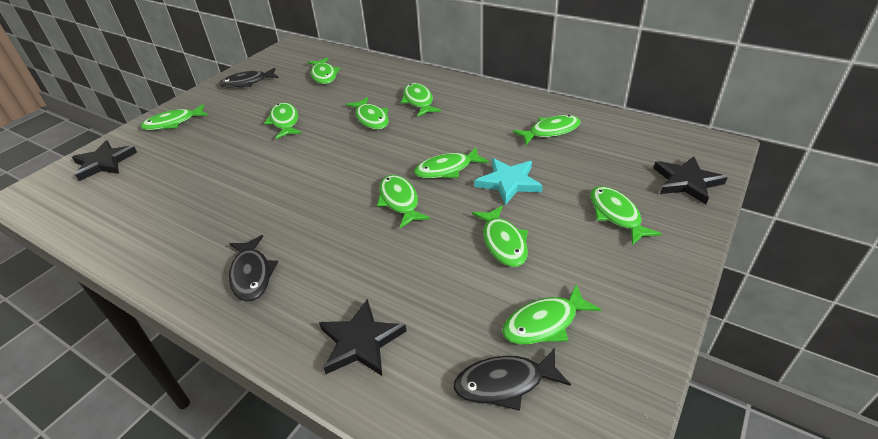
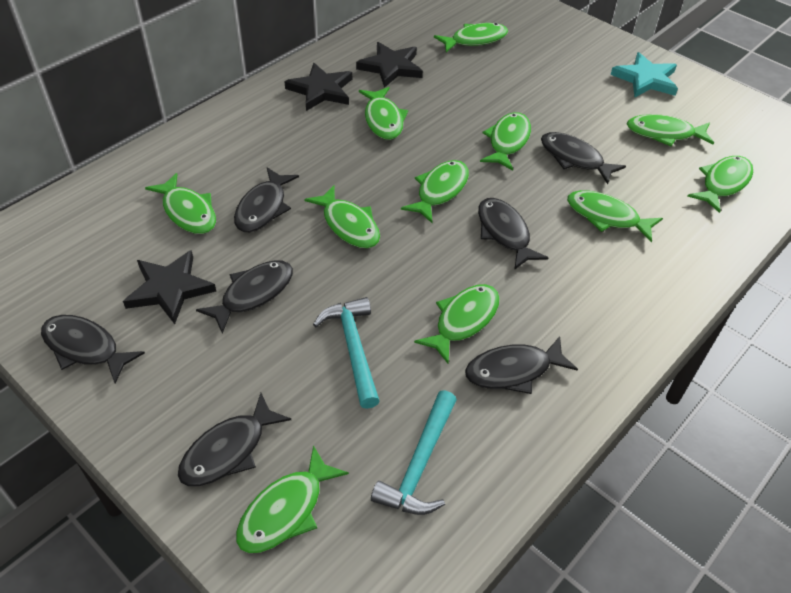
black fish: 3 -> 7
turquoise hammer: 0 -> 2

